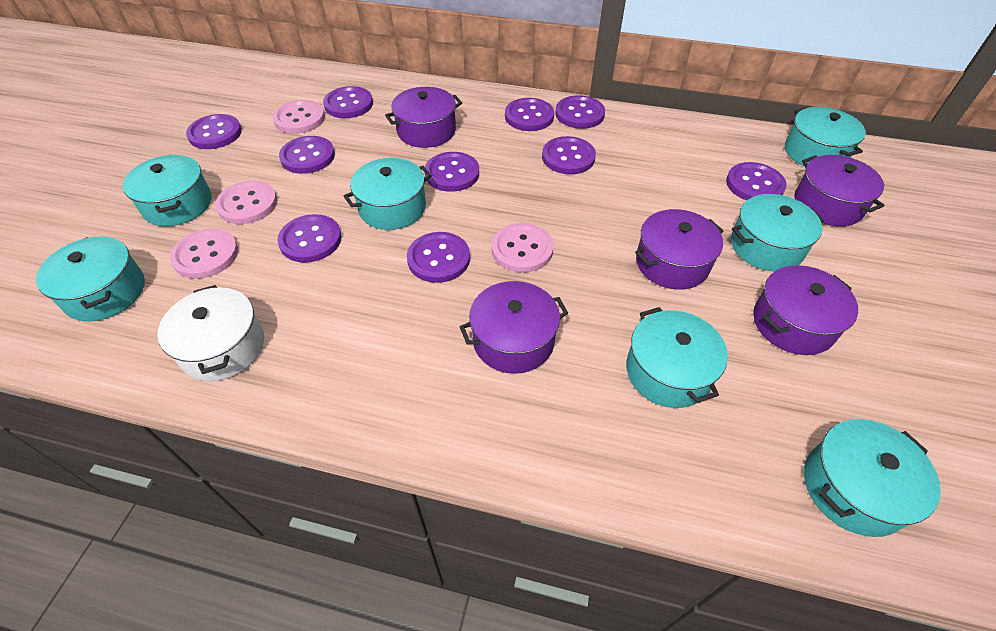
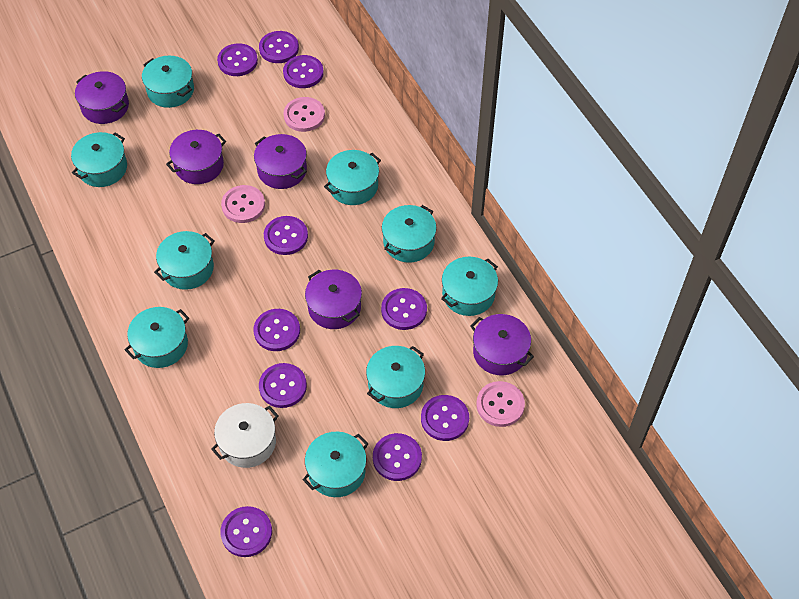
pink button: 4 -> 3
turquoise pot: 7 -> 9

